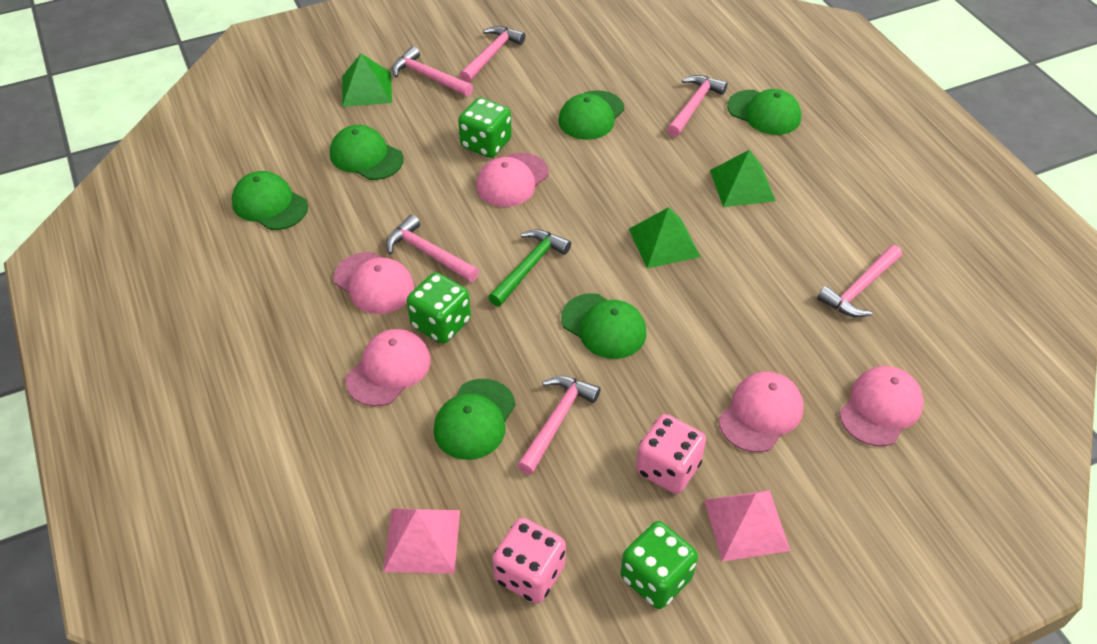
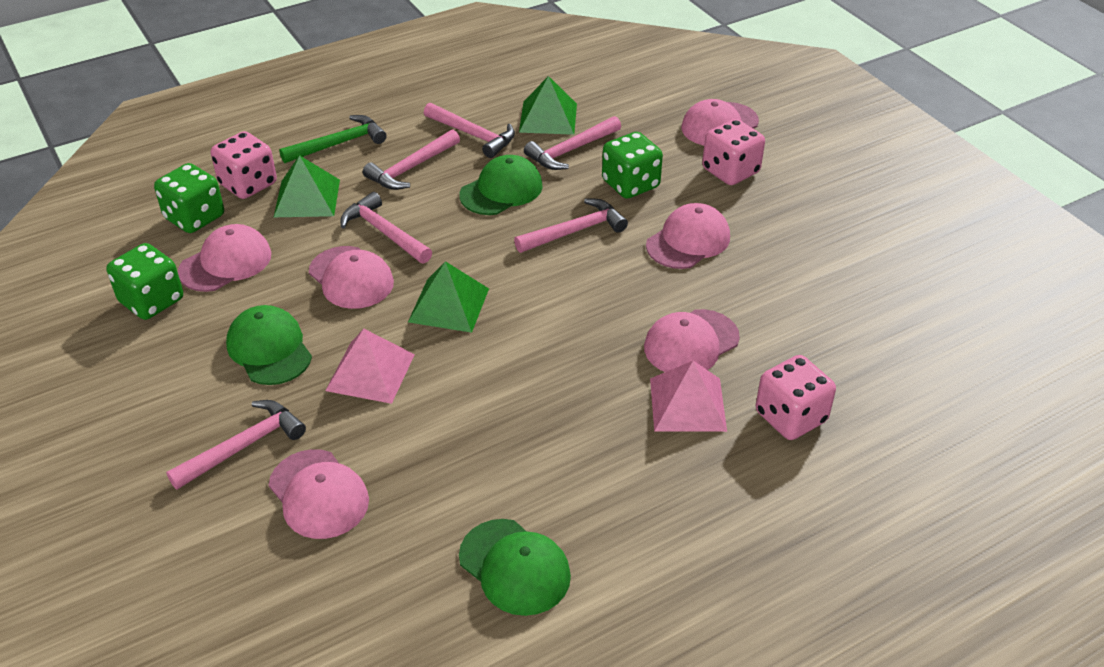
green cap: 6 -> 3
pink cap: 5 -> 6
pink dice: 2 -> 3

